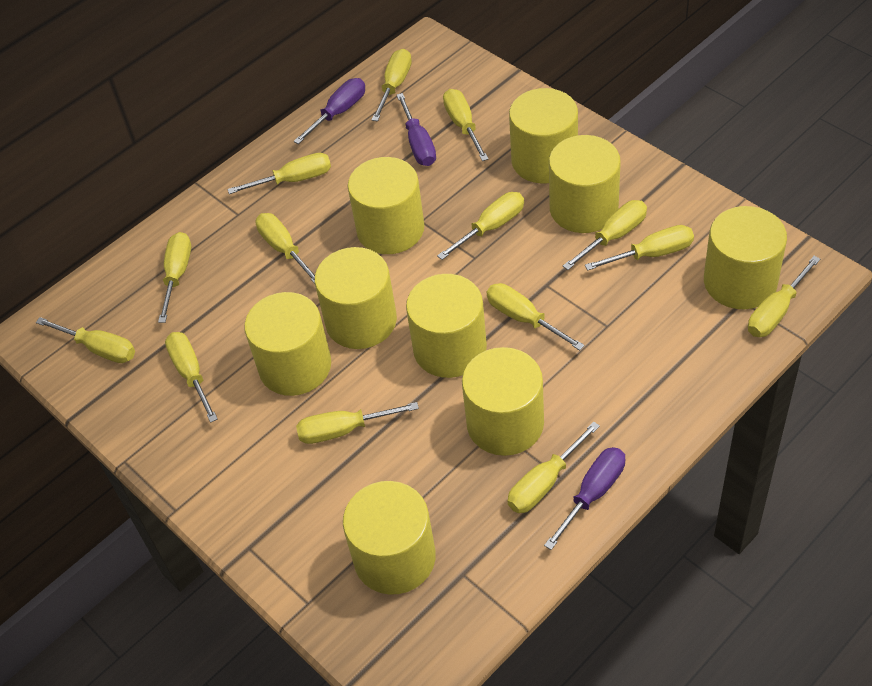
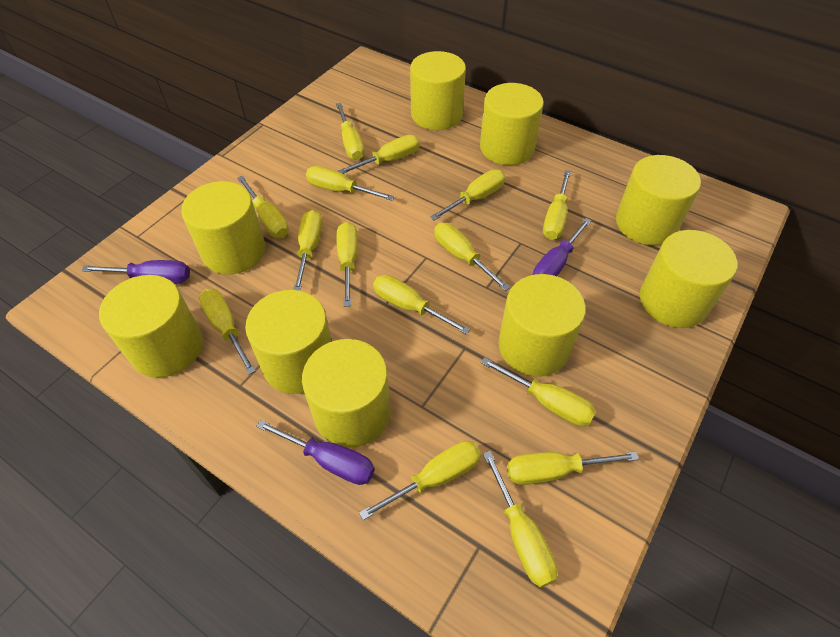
yellow screwdriver: 14 -> 15

